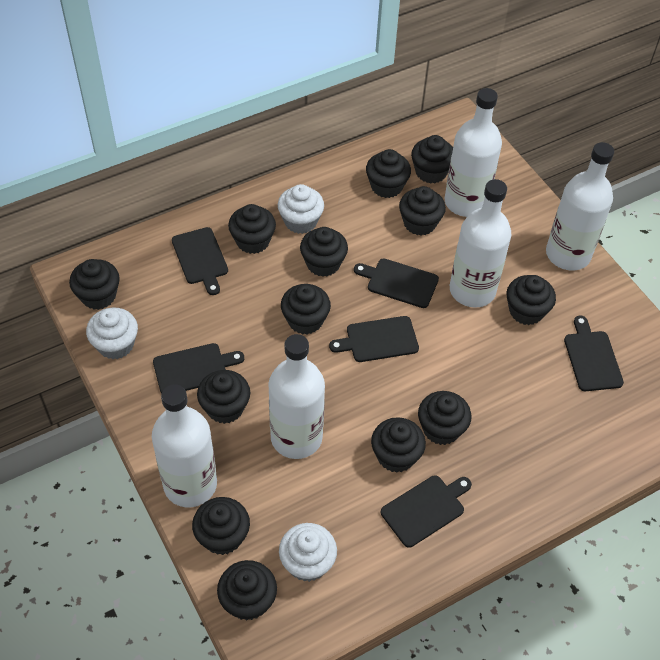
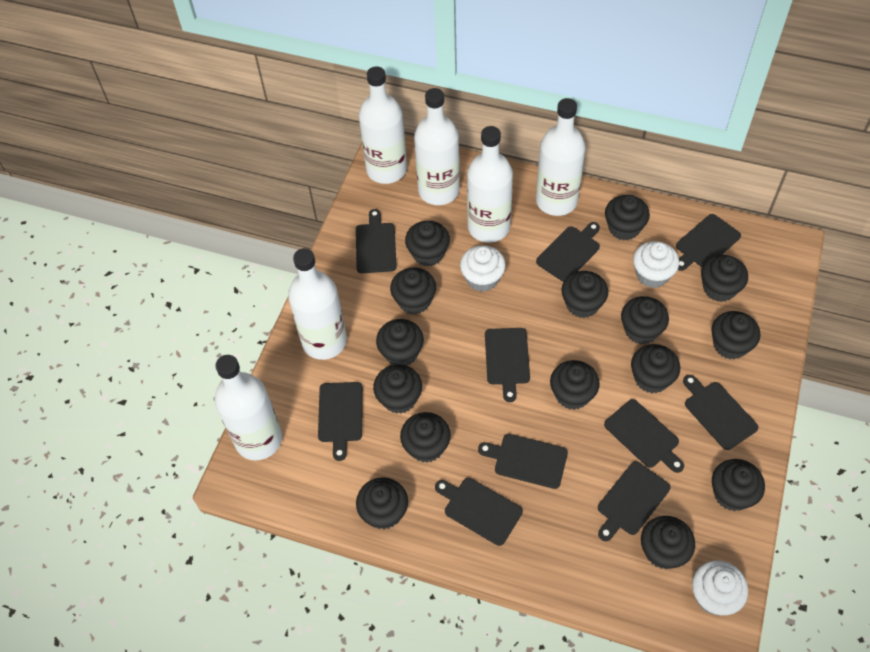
black cupcake: 13 -> 15
black cutting board: 6 -> 10
white bottle: 5 -> 6

